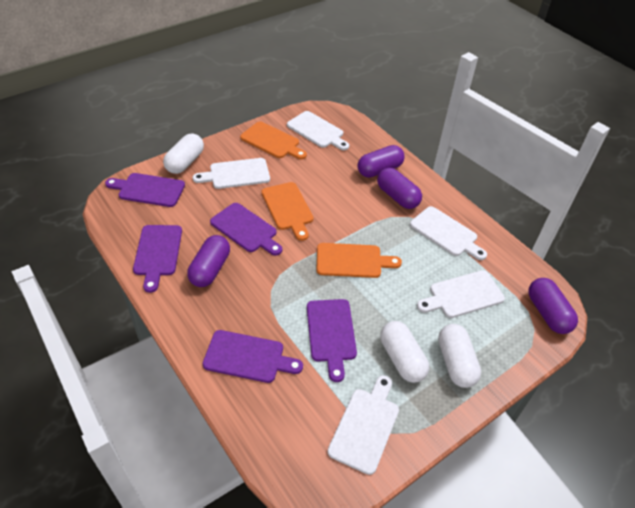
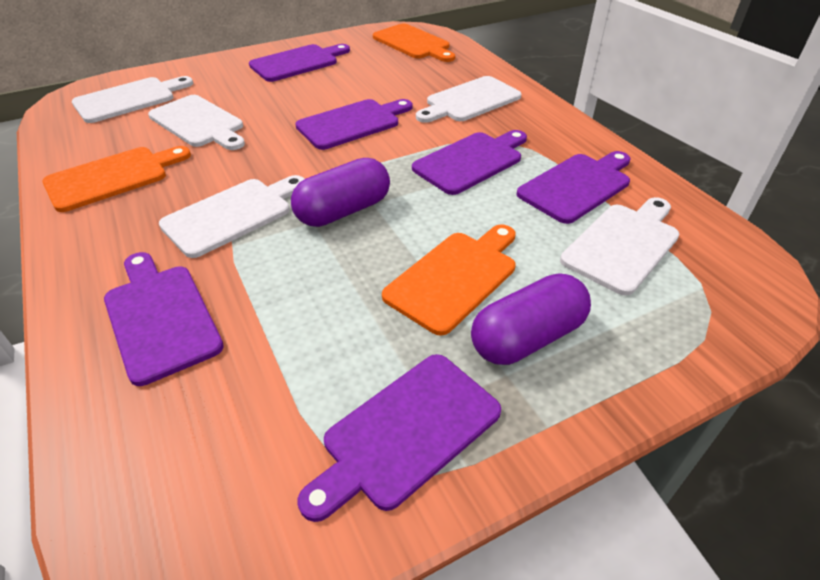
purple capsule: 4 -> 2
purple cutting board: 5 -> 6
white capsule: 3 -> 0

